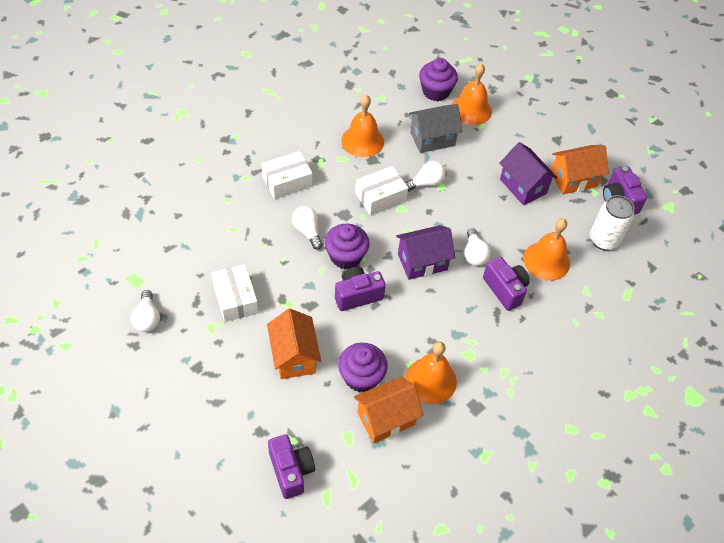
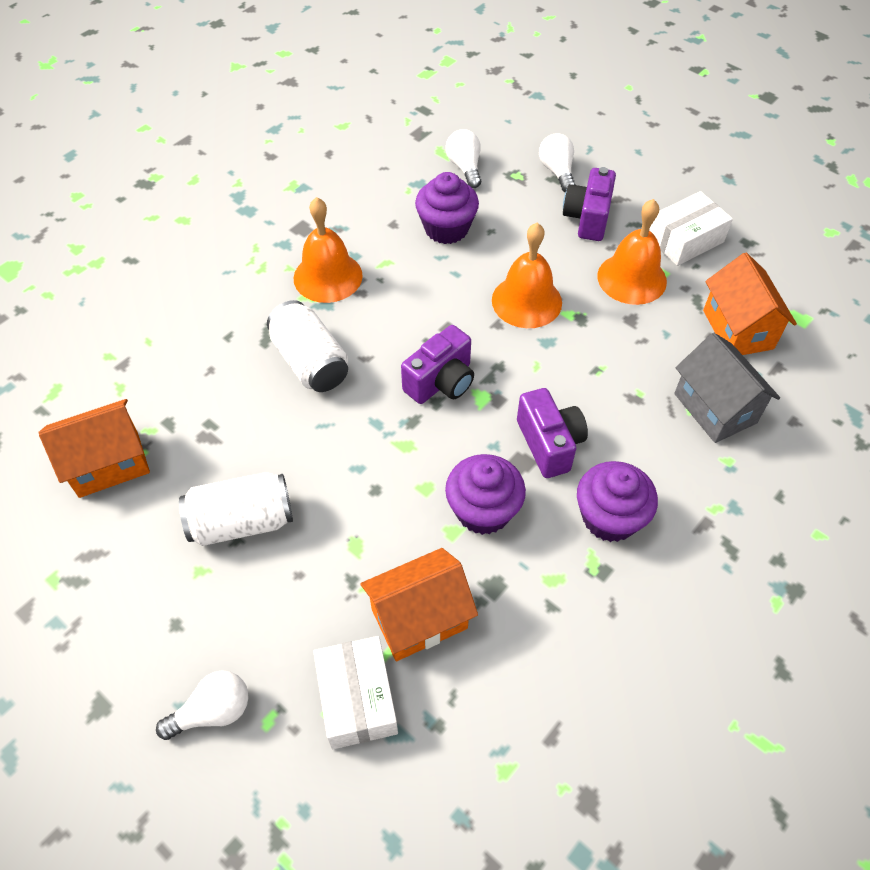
orange bell: 4 -> 3
purple camera: 4 -> 3
purple house: 2 -> 0
white box: 3 -> 2
white can: 1 -> 2
white light bulb: 4 -> 3

